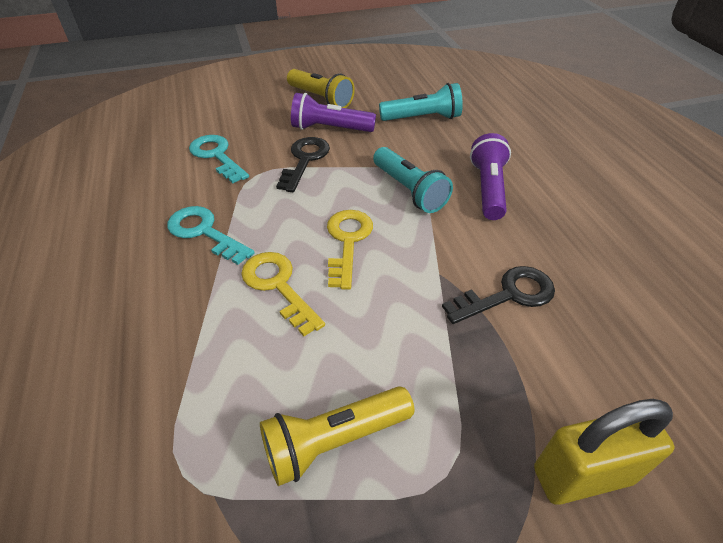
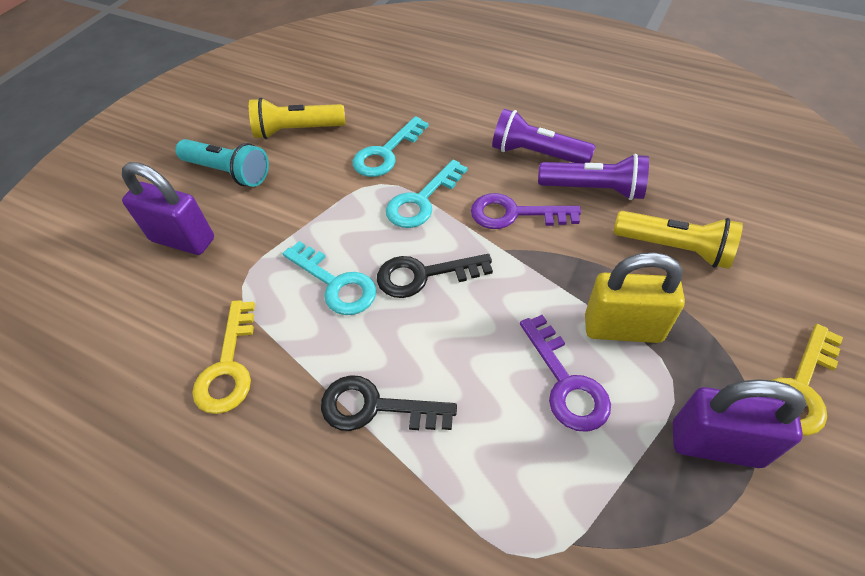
purple key: 0 -> 2
purple padlock: 0 -> 2
turquoise flashlight: 2 -> 1
turquoise key: 2 -> 3

